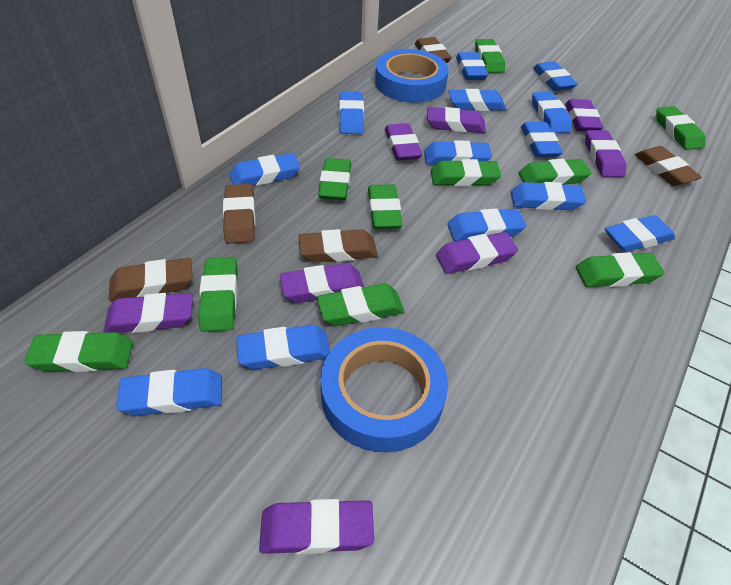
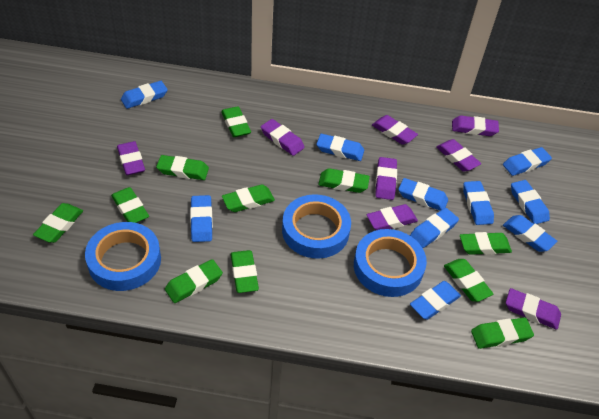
blue eraser: 13 -> 10
blue tape: 2 -> 3
brown eraser: 5 -> 0
green eraser: 10 -> 11

